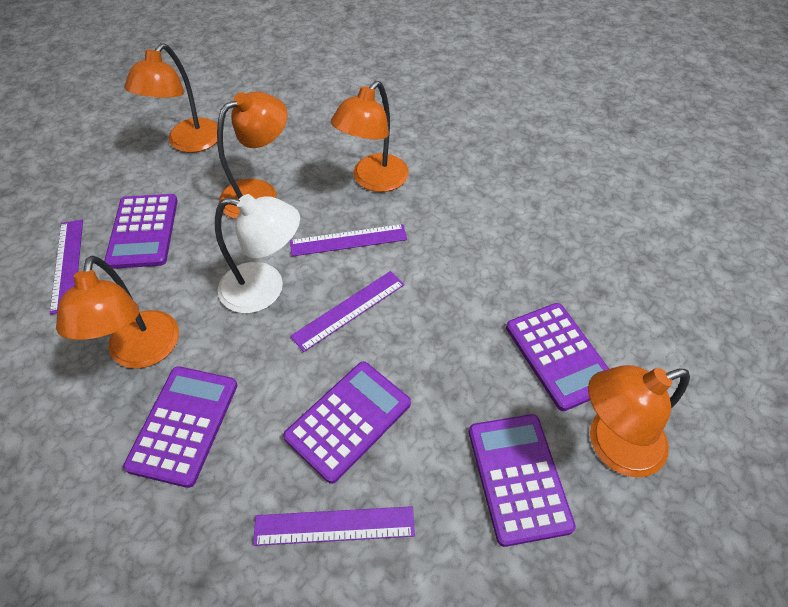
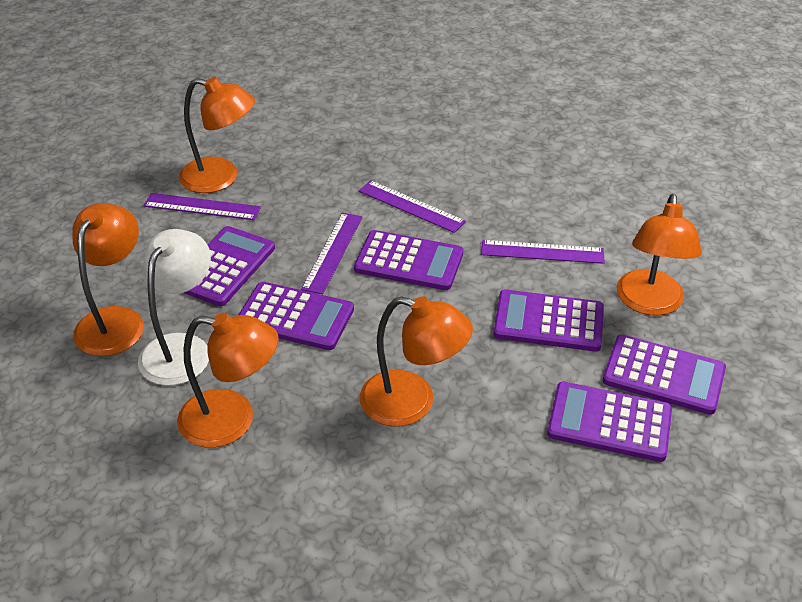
purple calculator: 5 -> 6

